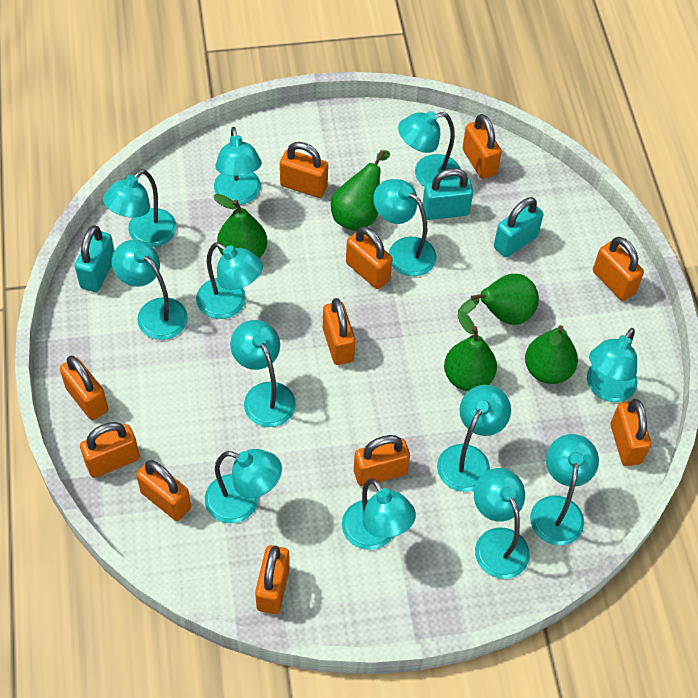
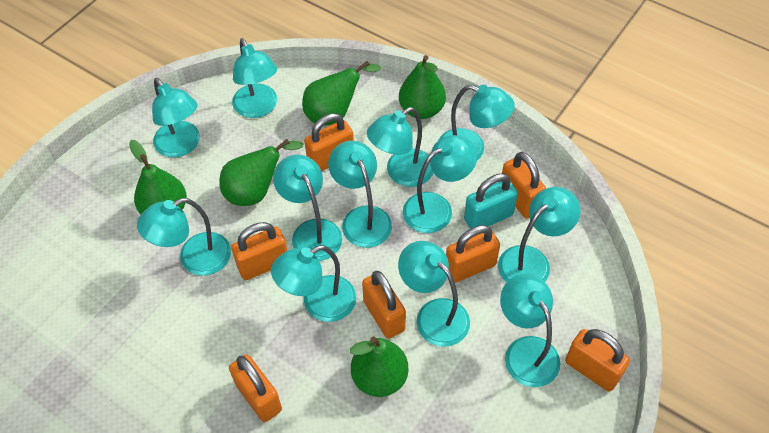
orange padlock: 11 -> 7
turquoise lamp: 13 -> 12
turquoise padlock: 3 -> 1

